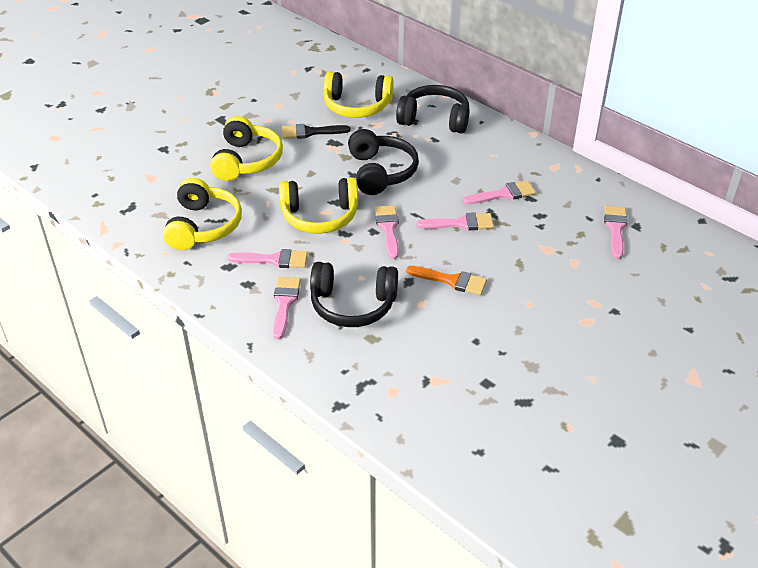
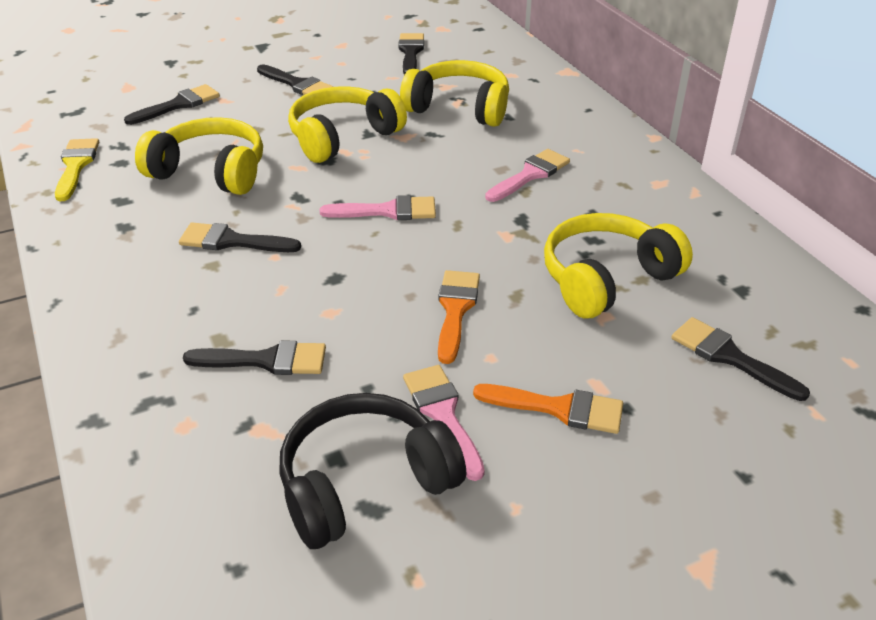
black brush: 1 -> 6
black headphones: 3 -> 1
orange brush: 1 -> 2
pink brush: 6 -> 3
yellow brush: 0 -> 1

